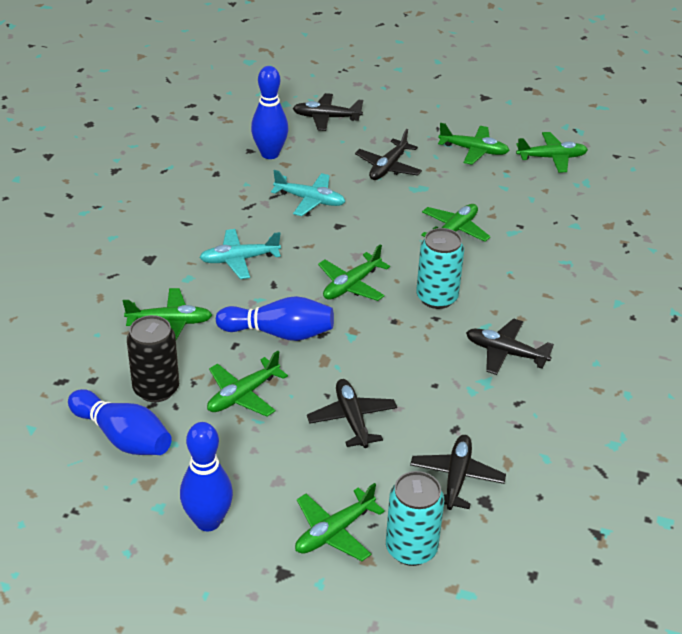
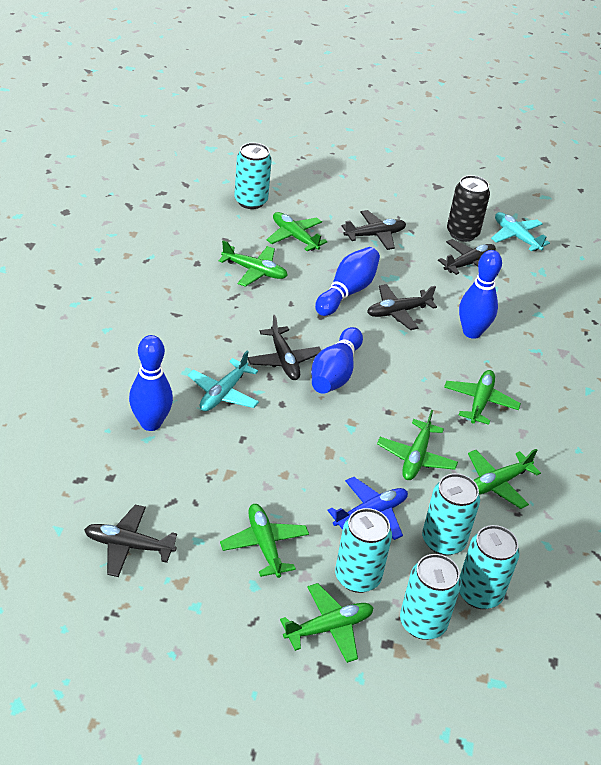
blue plane: 0 -> 1
turquoise can: 2 -> 5

